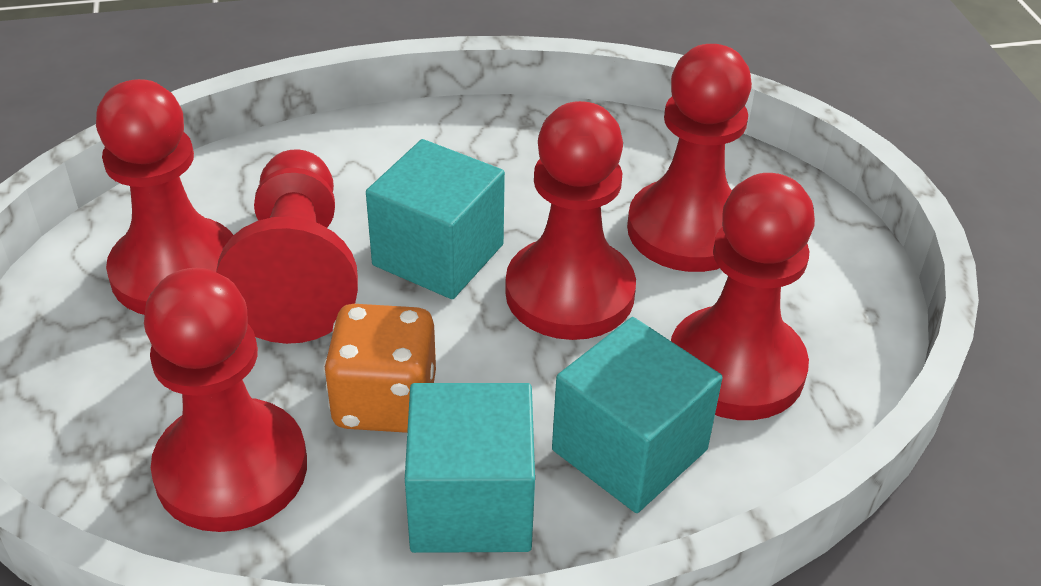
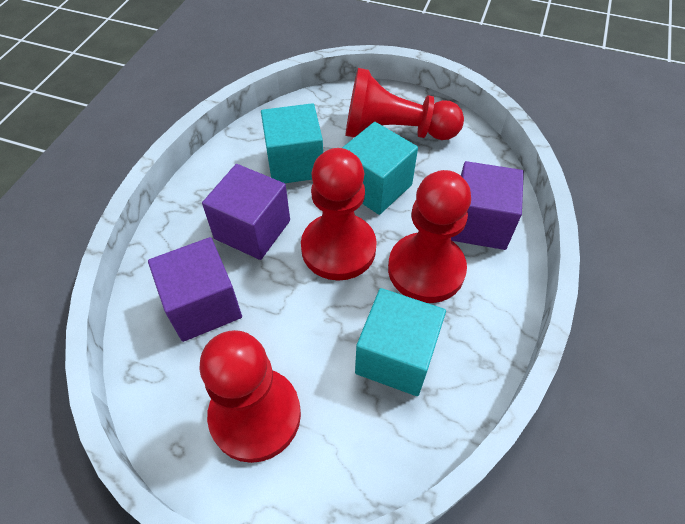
orange dice: 1 -> 0
purple cube: 0 -> 3
red pawn: 6 -> 4

